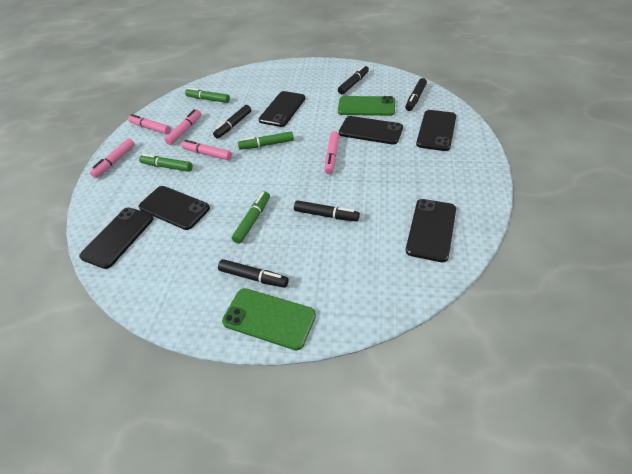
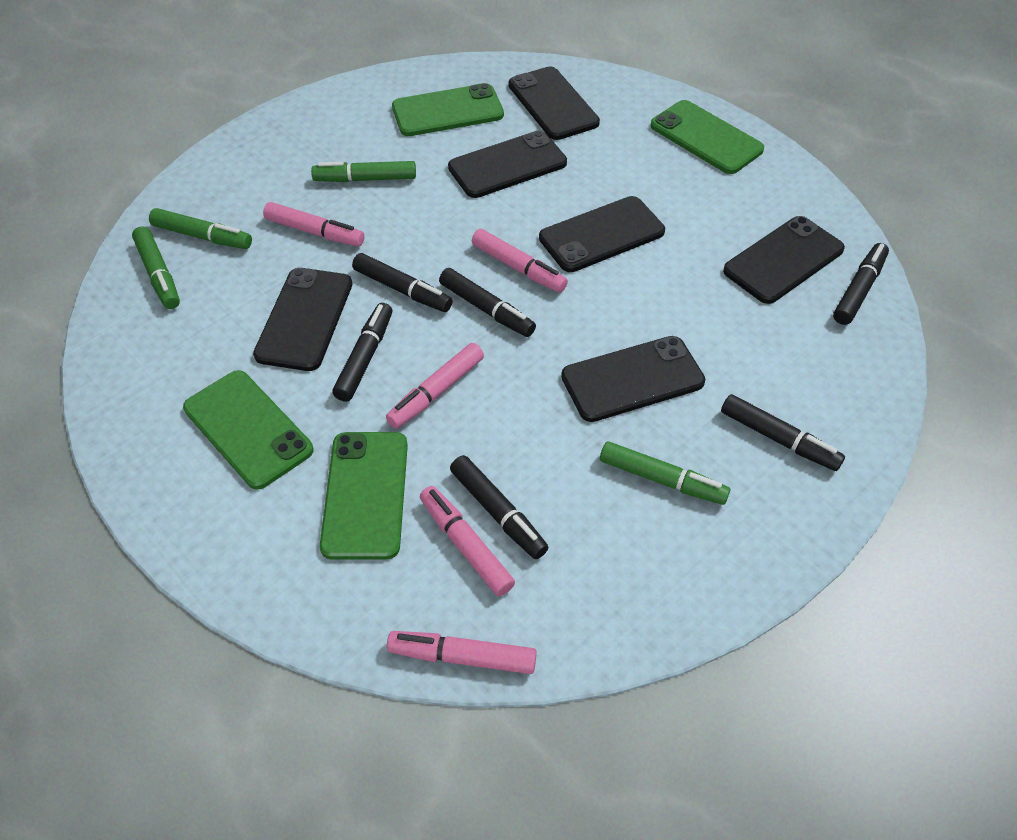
black marker: 5 -> 6
green phone: 2 -> 4

